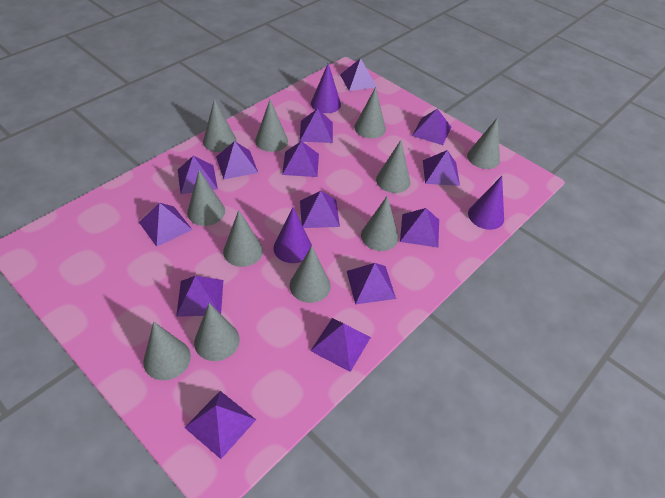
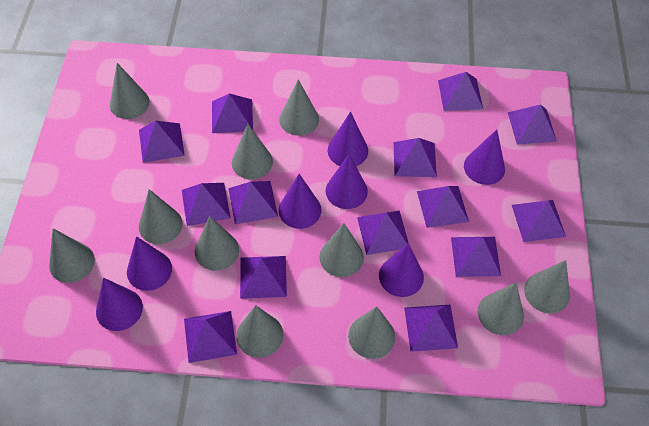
purple cone: 3 -> 7

